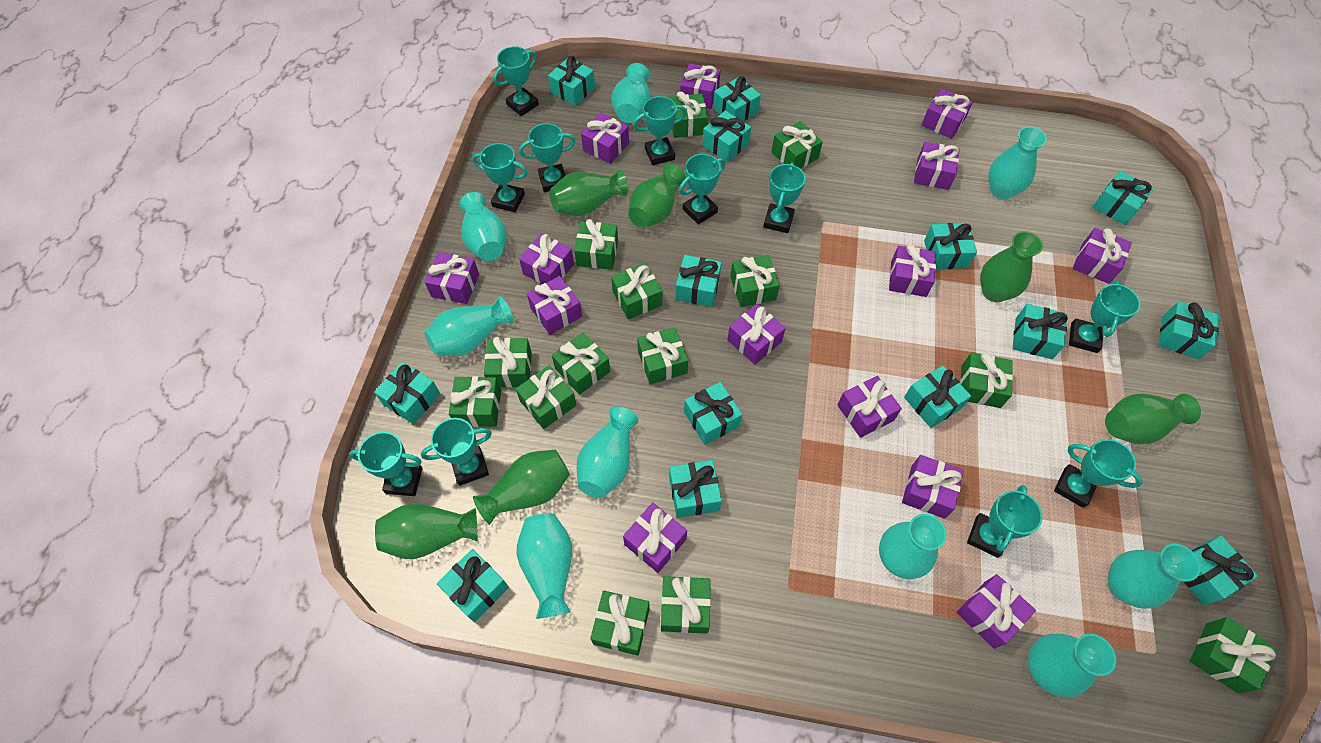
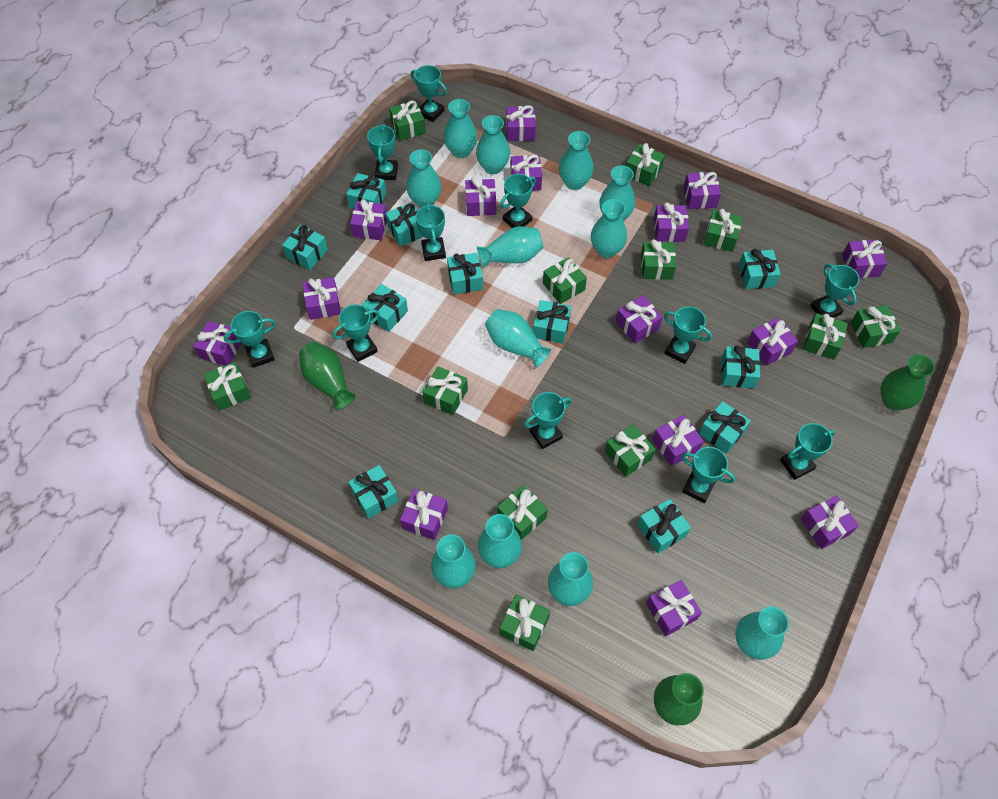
green gift: 14 -> 12
green vase: 6 -> 3
purple gift: 14 -> 15
turquoise gift: 14 -> 11
turquoise vase: 9 -> 12

